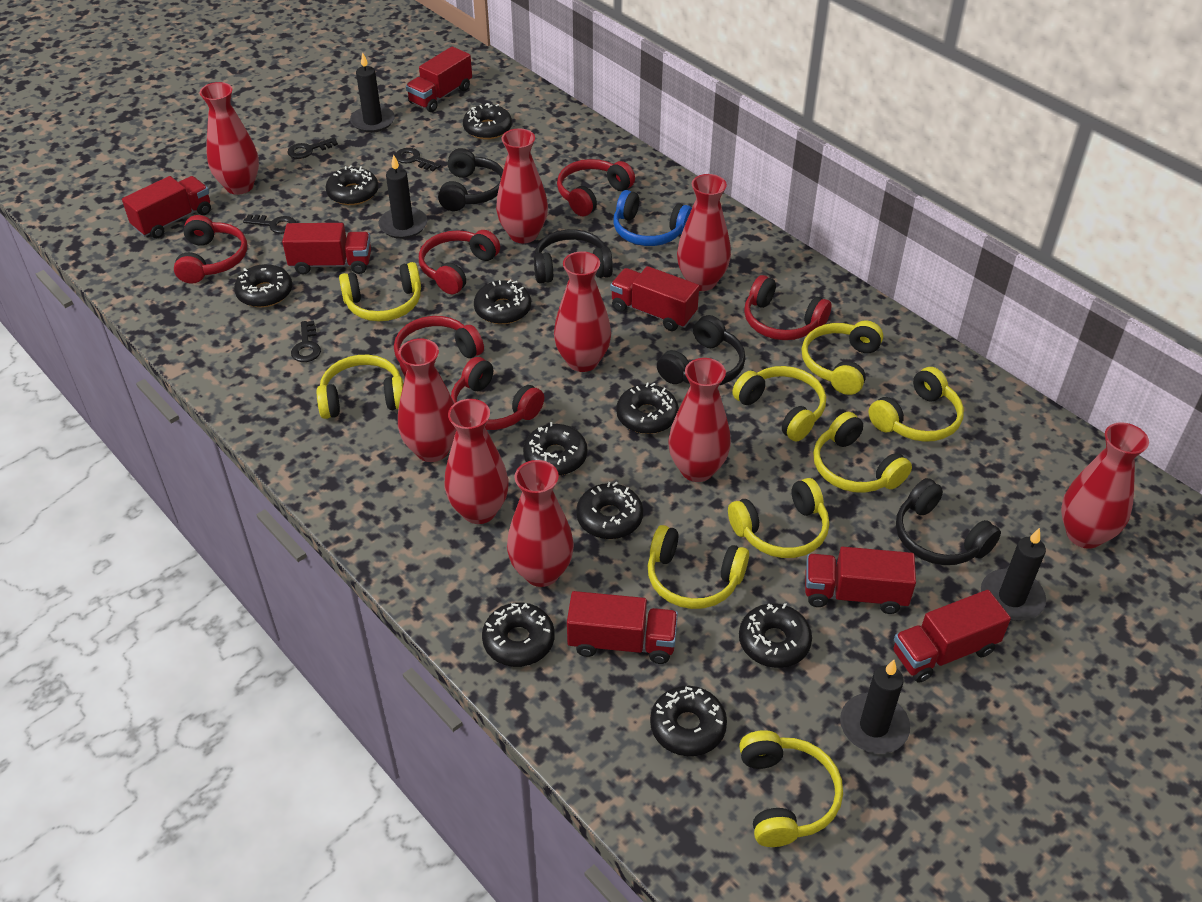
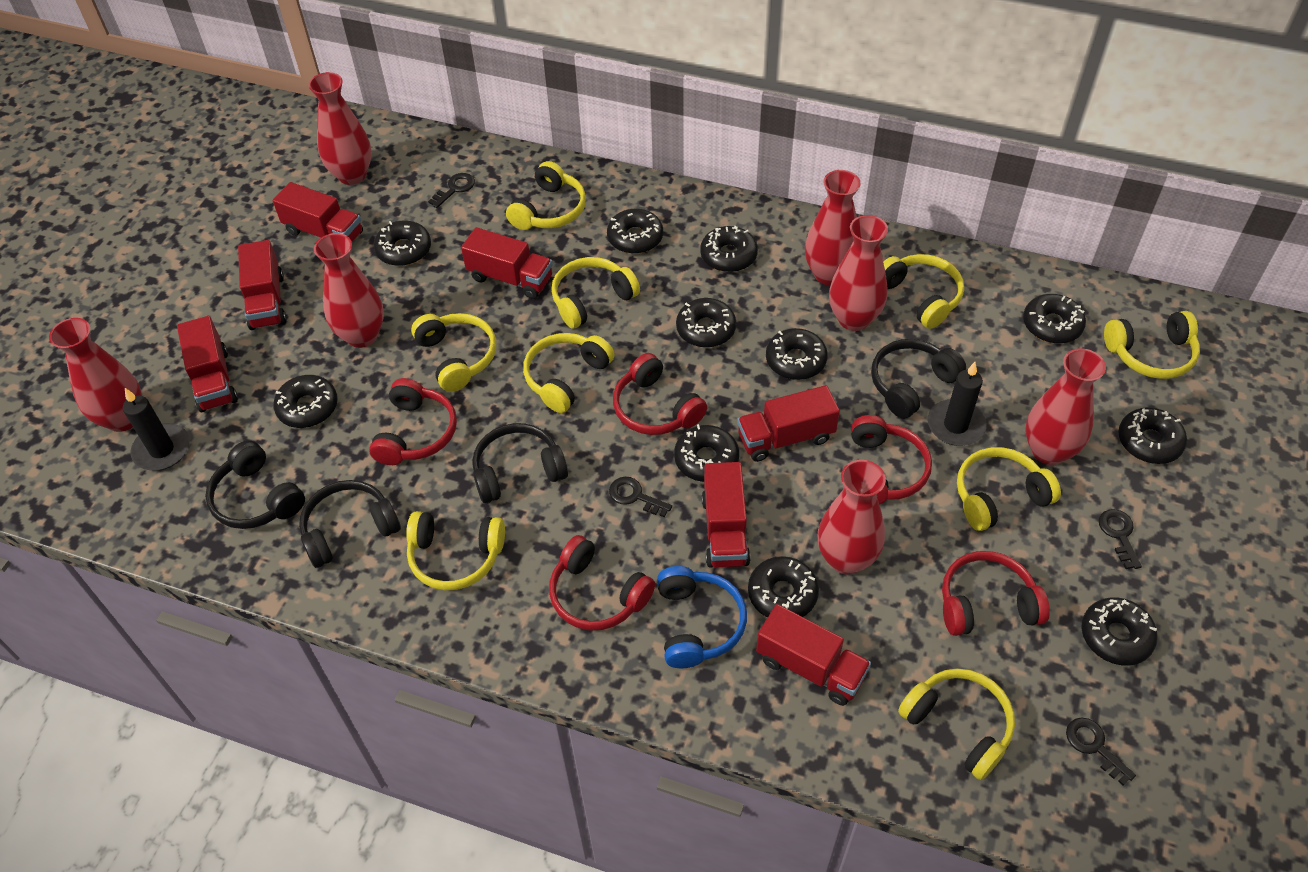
black candle: 4 -> 2
black donut: 10 -> 11
red headphones: 6 -> 5
red vase: 9 -> 7

